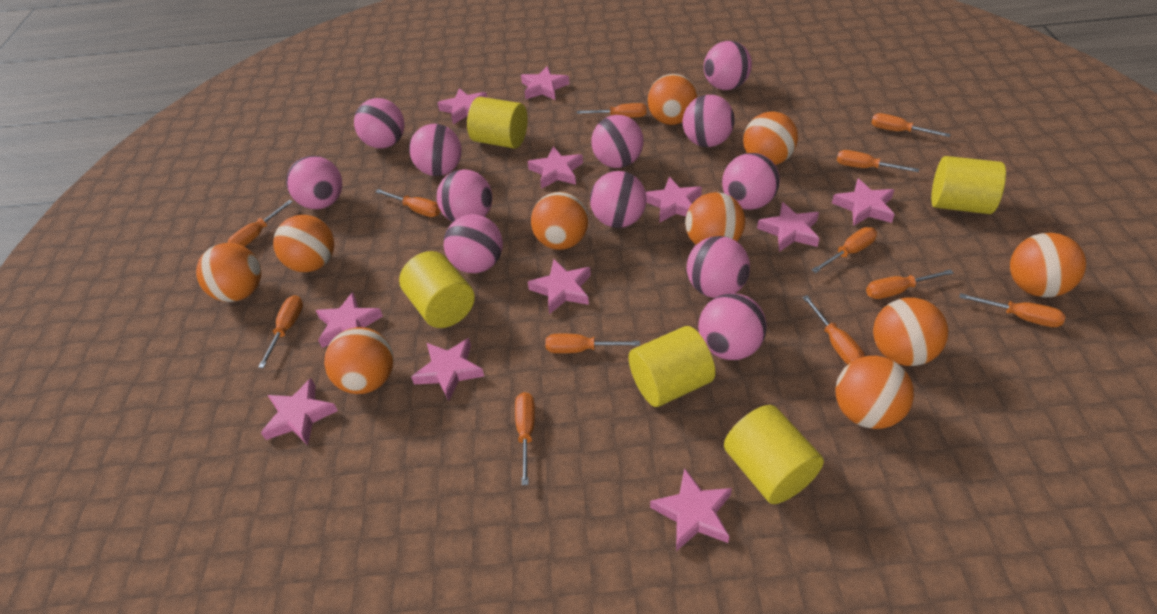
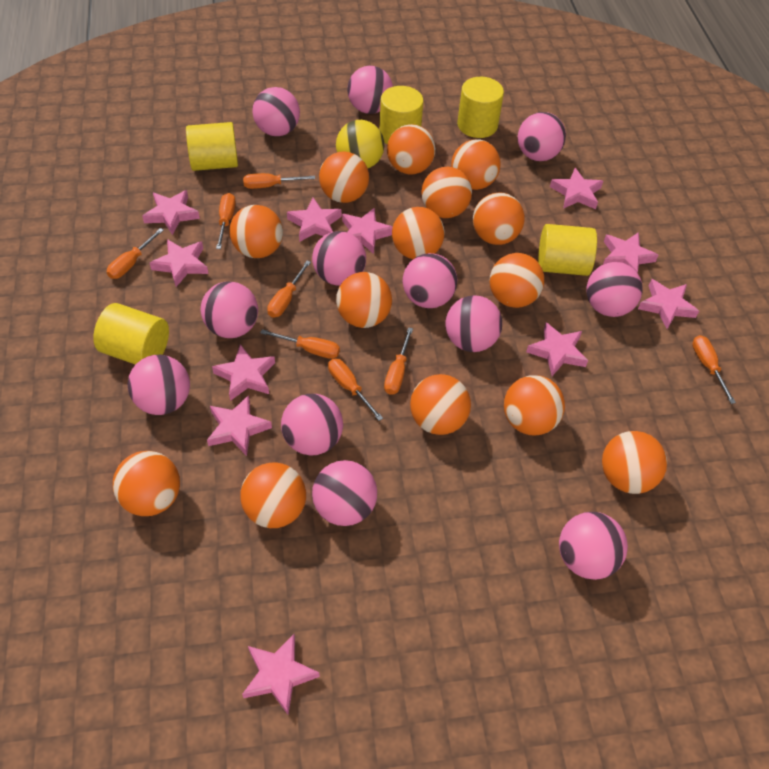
orange ball: 10 -> 14
orange screwdriver: 12 -> 8
yellow ball: 0 -> 1

